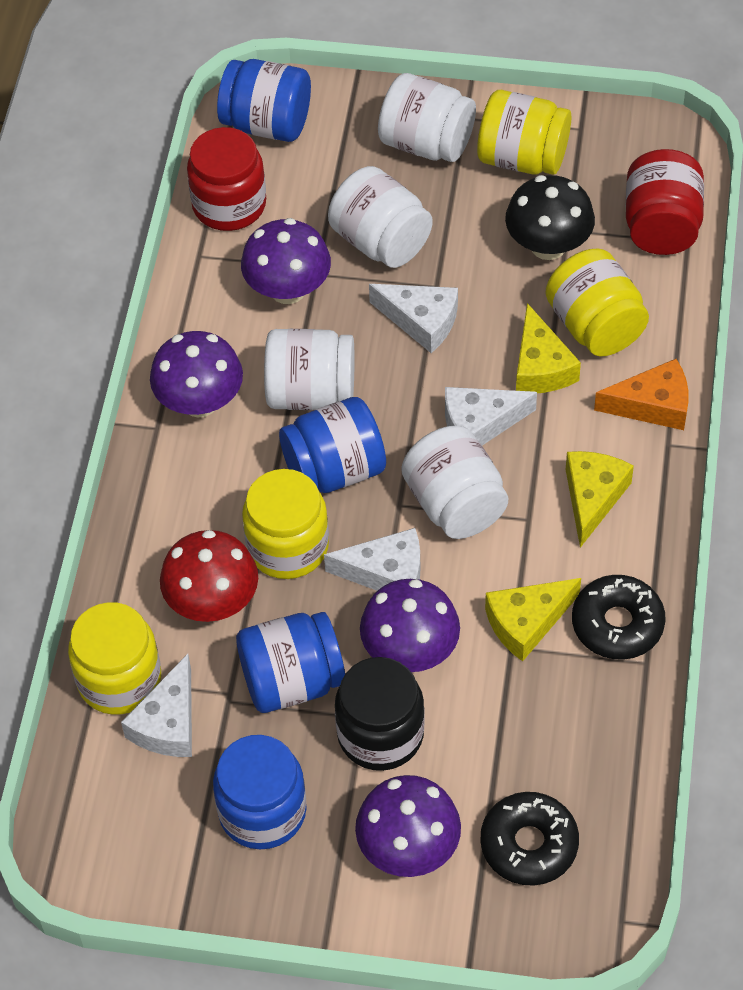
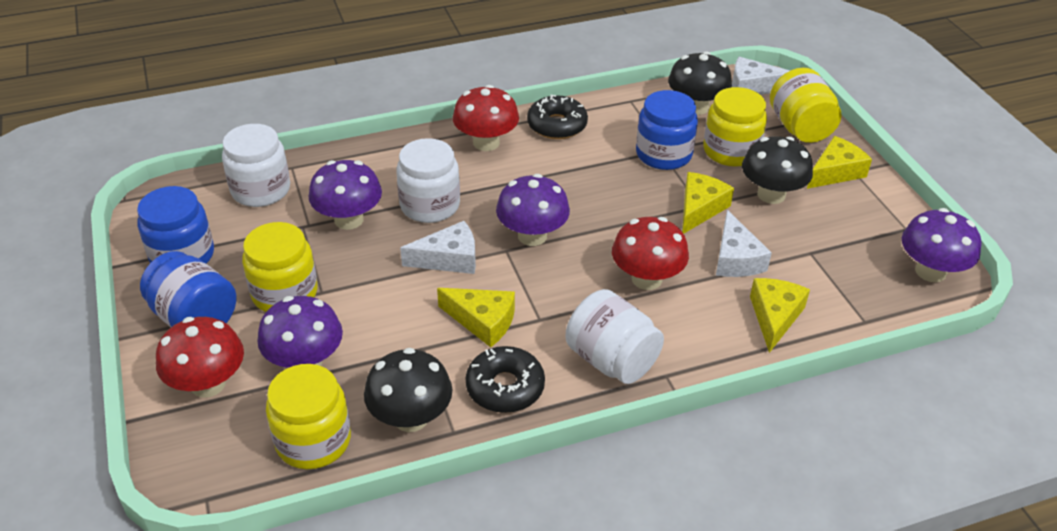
black jar: 1 -> 0
black mushroom: 1 -> 3
blue jar: 4 -> 3
orange cheese: 1 -> 0
red jar: 2 -> 0
red mushroom: 1 -> 3
white cheese: 4 -> 3
white jar: 4 -> 3
yellow cheese: 3 -> 4

